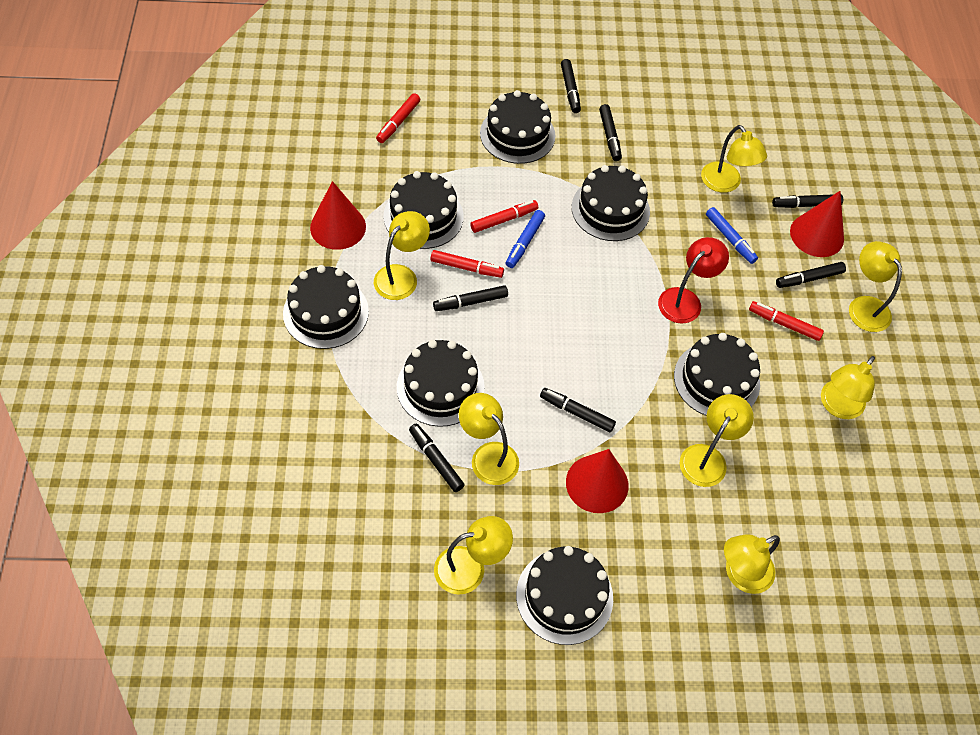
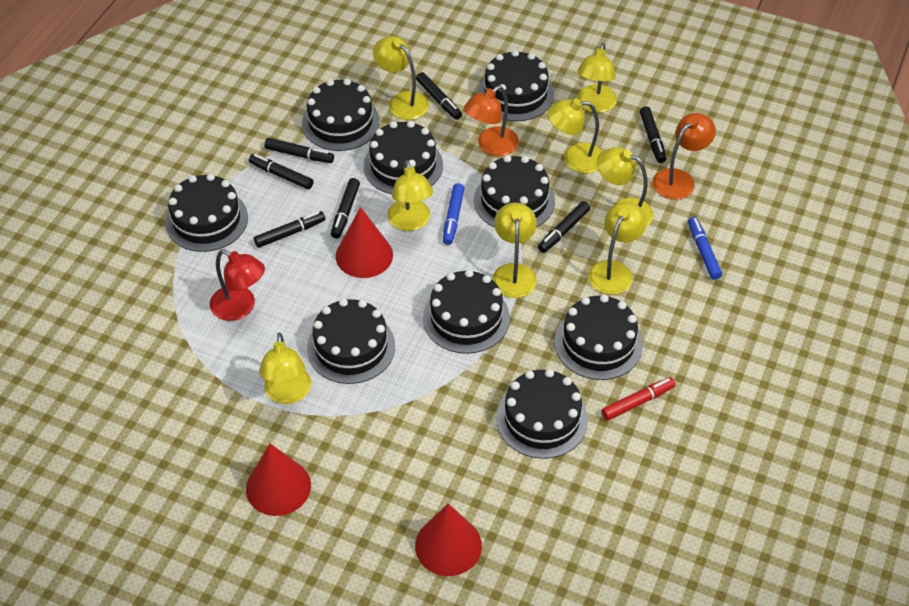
black cake: 7 -> 9
orange lamp: 0 -> 2
red marker: 4 -> 1

